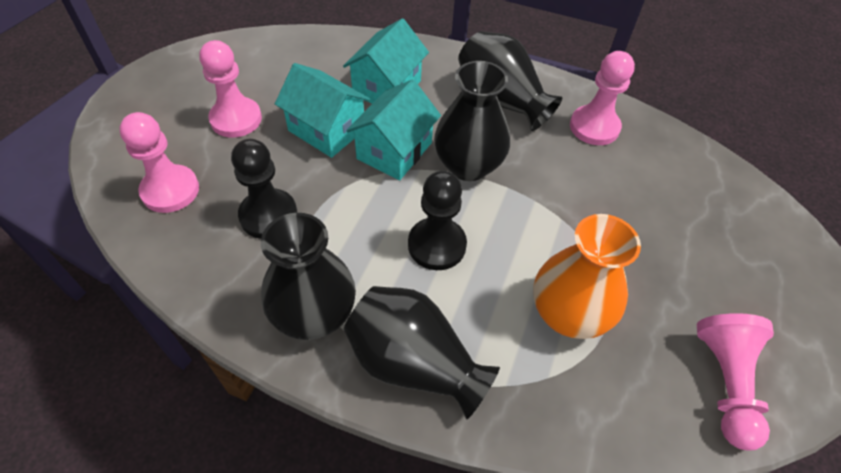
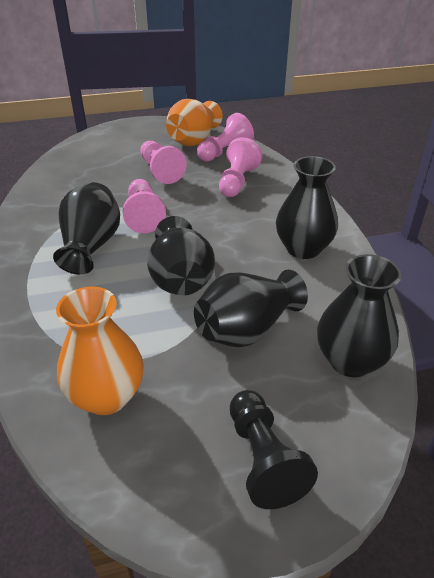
black pawn: 2 -> 1
black vase: 4 -> 5
orange vase: 1 -> 2
turquoise house: 3 -> 0

